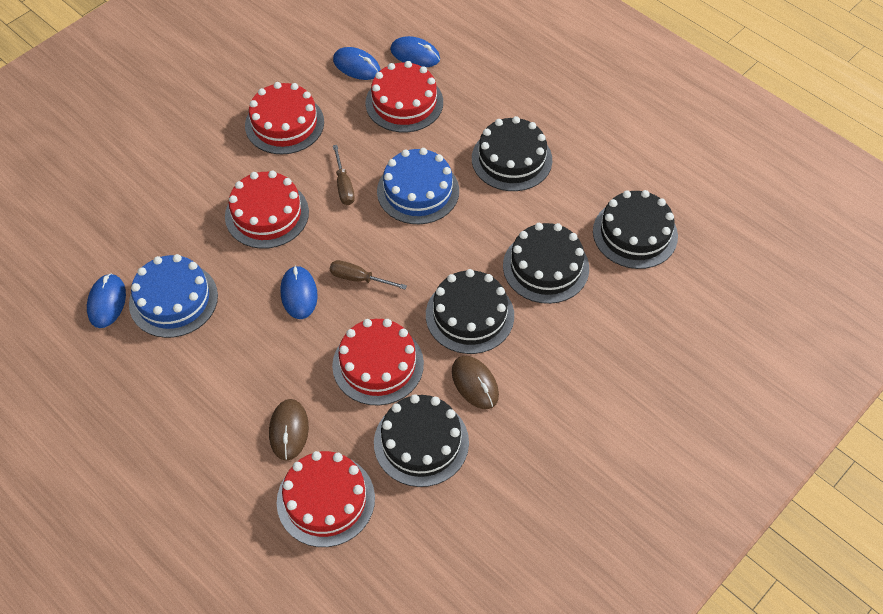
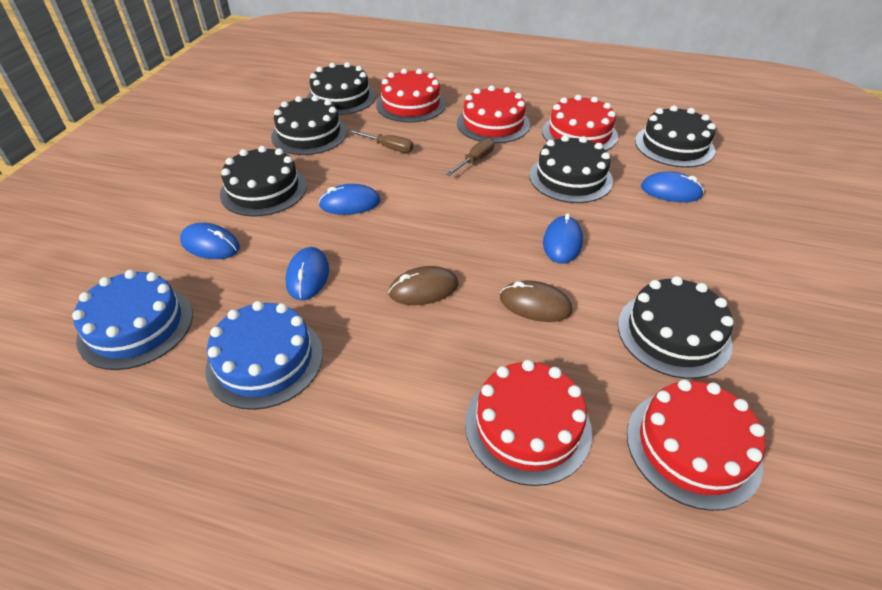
black cake: 5 -> 6
blue mouse: 4 -> 5

